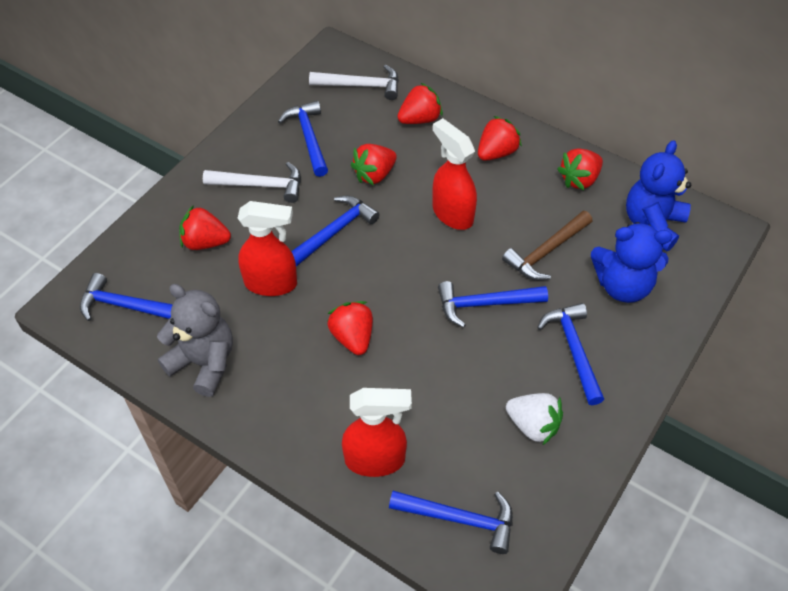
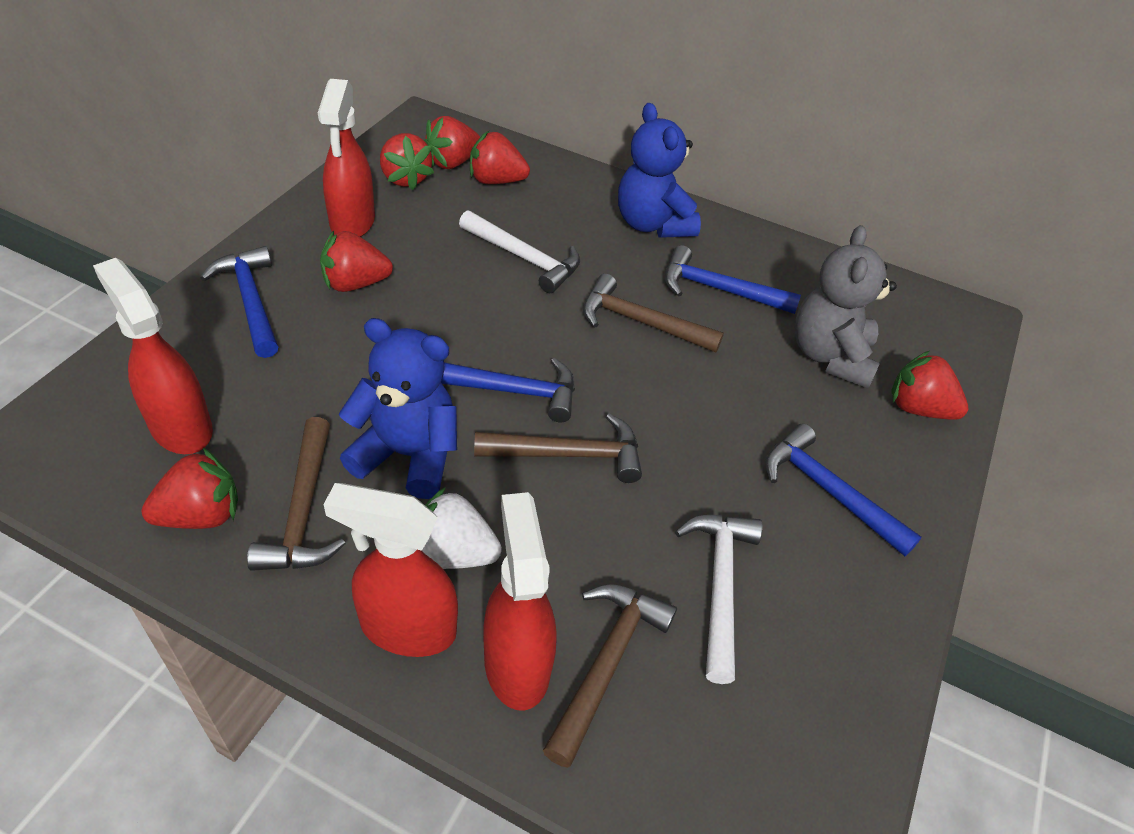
blue hammer: 6 -> 4
brown hammer: 1 -> 4
red spray bottle: 3 -> 4

